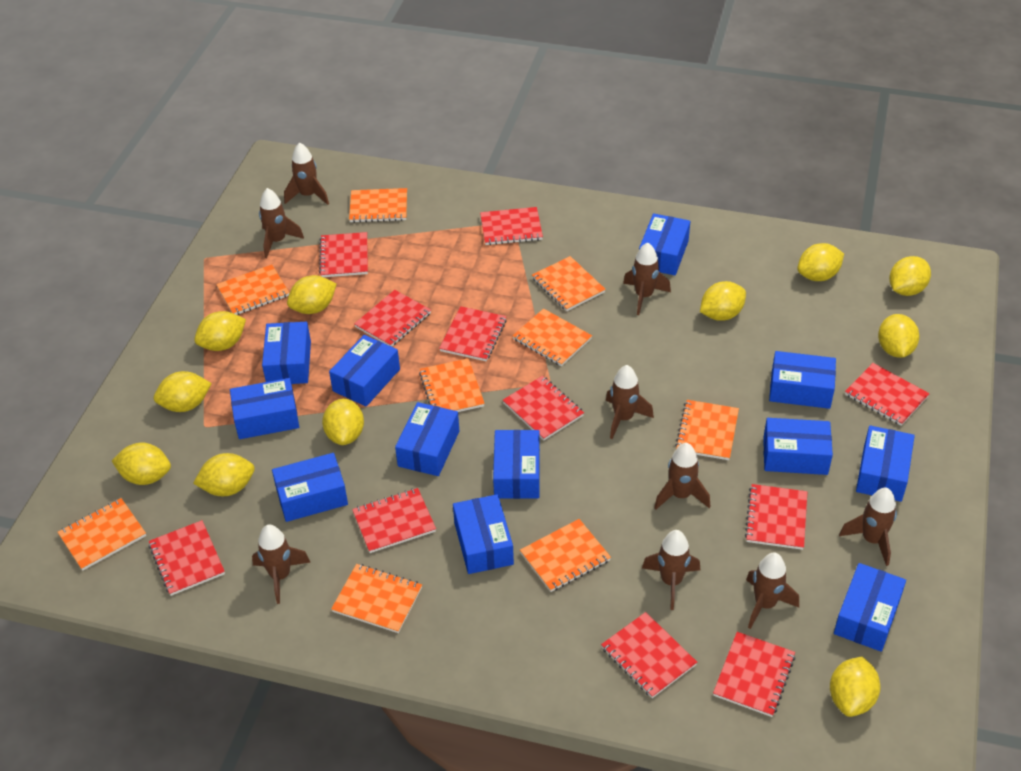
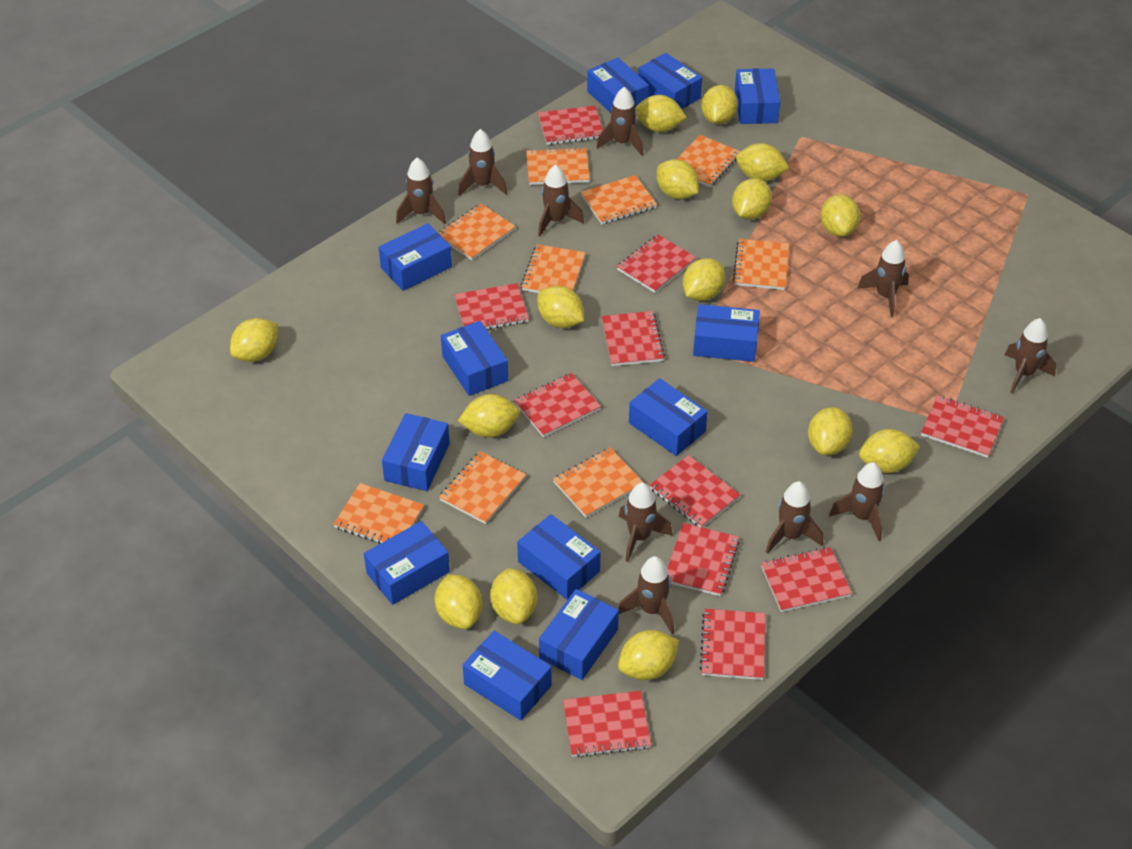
brown rocket: 9 -> 10
yellow lemon: 11 -> 15

